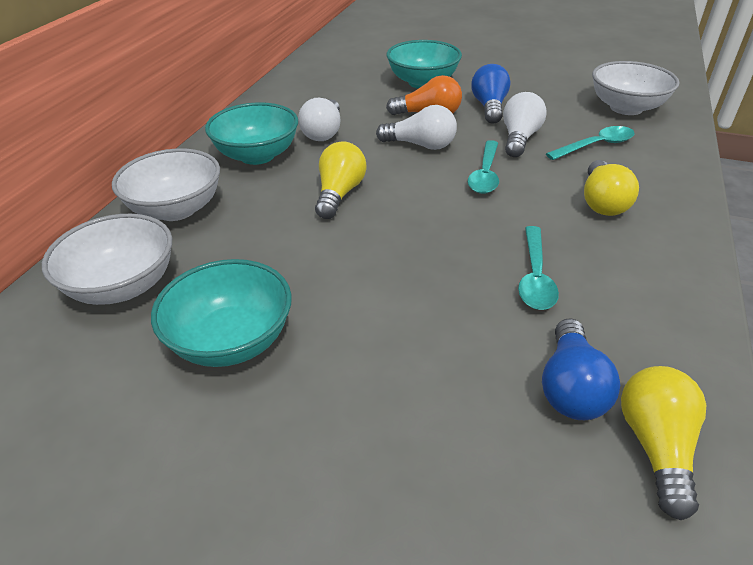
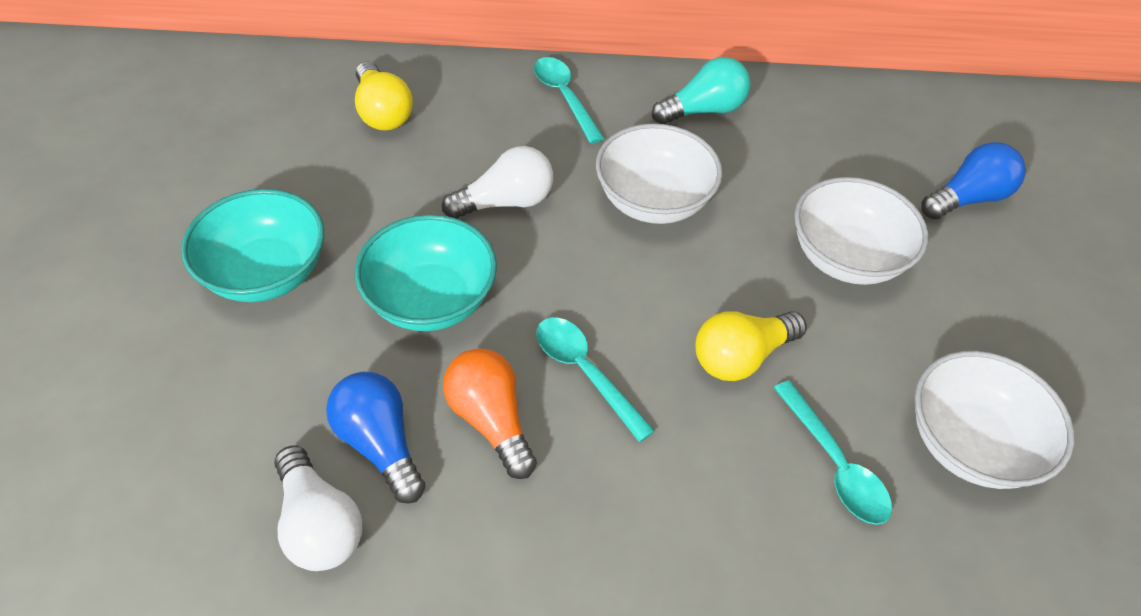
turquoise bowl: 3 -> 2
turquoise light bulb: 0 -> 1
white light bulb: 3 -> 2
yellow light bulb: 3 -> 2

